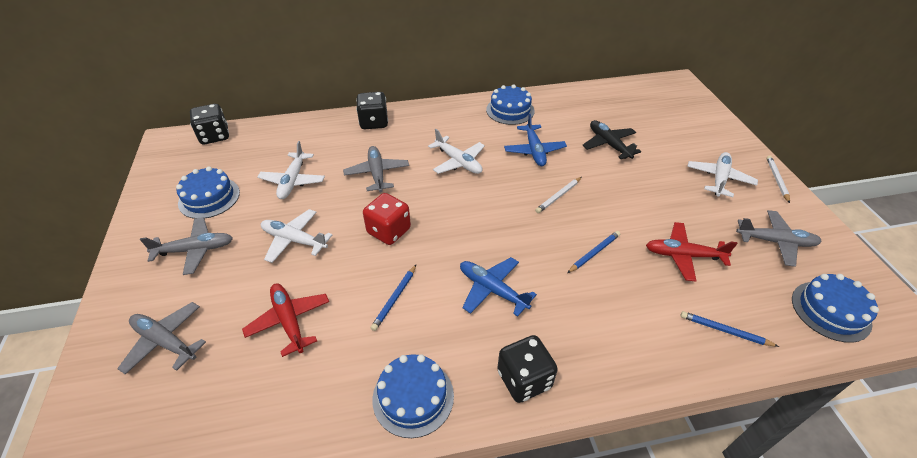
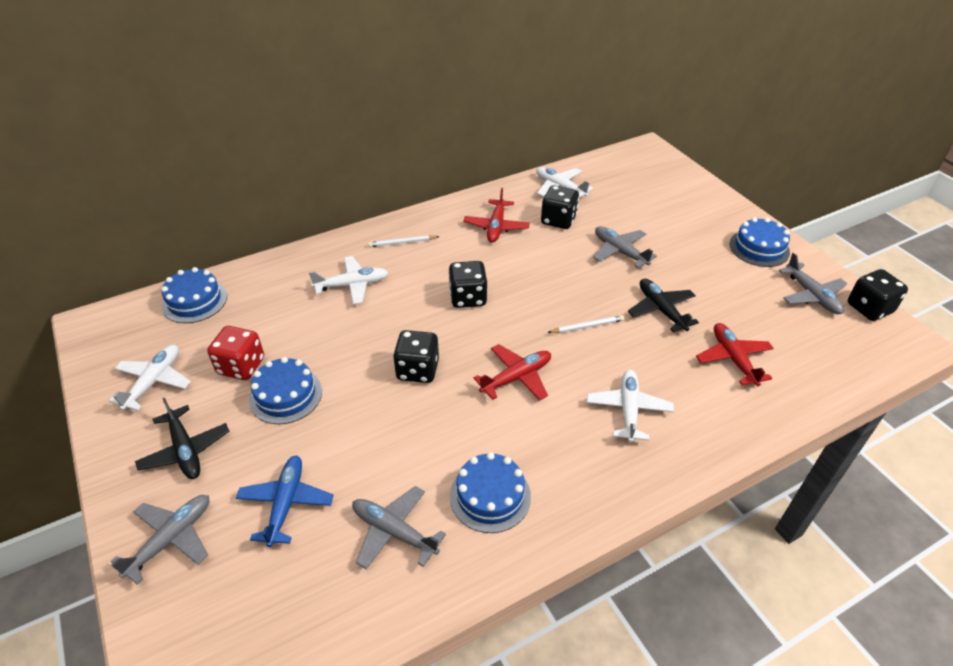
black dice: 3 -> 4
black plane: 1 -> 2
blue pencil: 3 -> 0
blue plane: 2 -> 1
red plane: 2 -> 3

